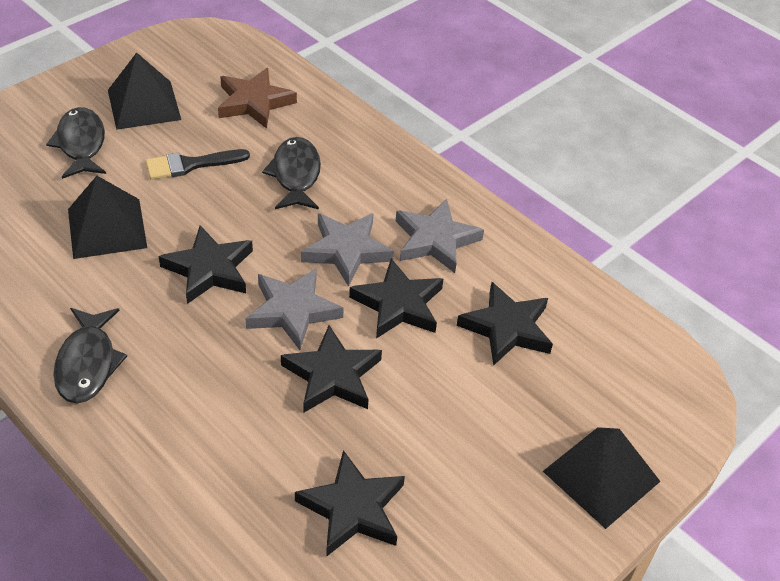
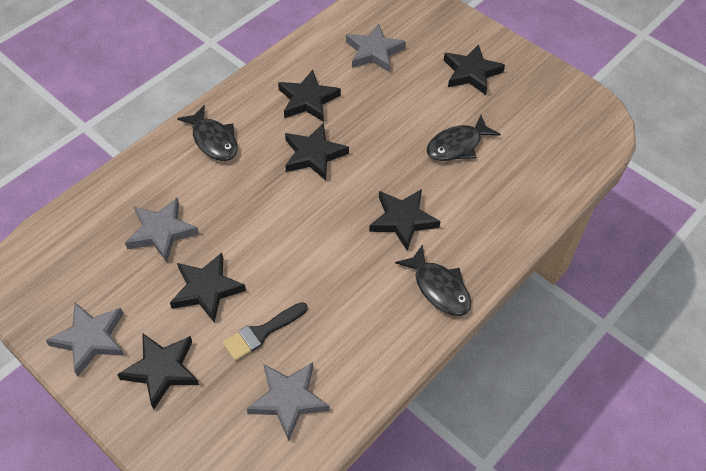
black pyramid: 3 -> 0
black star: 5 -> 6
brown star: 1 -> 0
grey star: 3 -> 4

